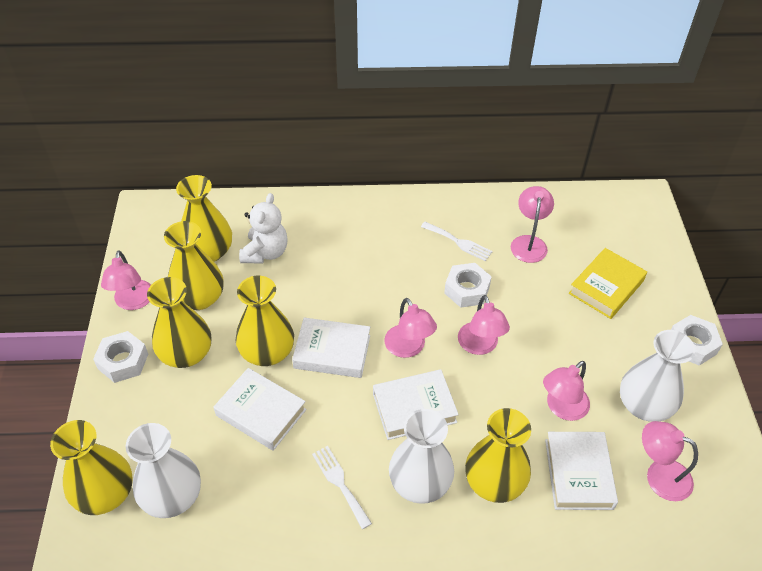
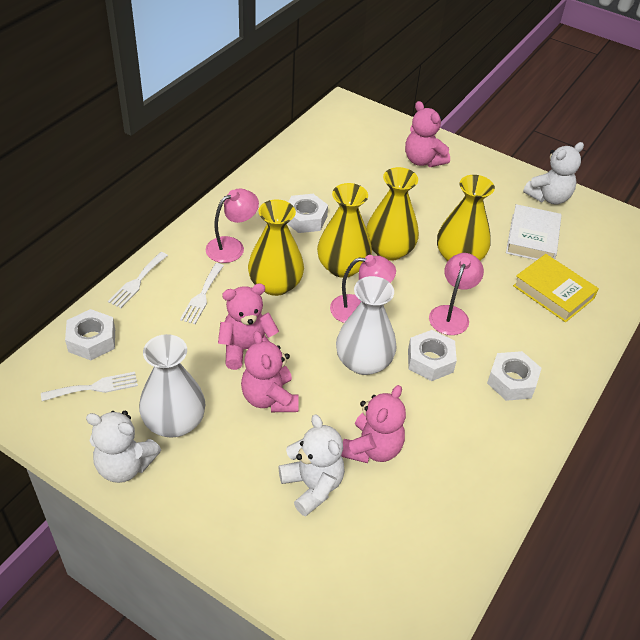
pink lamp: 6 -> 3
pink teddy bear: 0 -> 4
white book: 4 -> 1
white fork: 2 -> 3
white nut: 3 -> 4
white teddy bear: 1 -> 3
white vase: 3 -> 2
yellow vase: 6 -> 4

